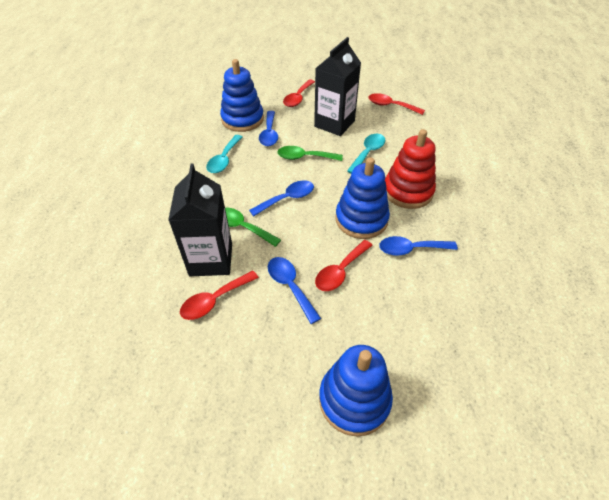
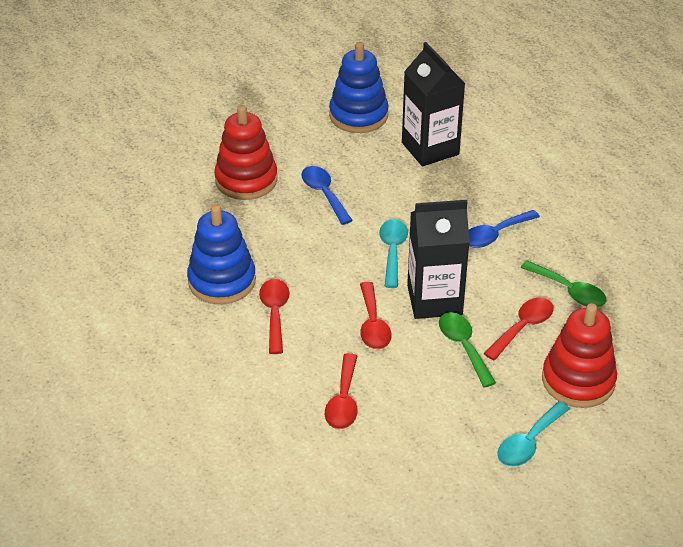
blue spoon: 4 -> 2
blue stacking toy: 3 -> 2
red stacking toy: 1 -> 2

